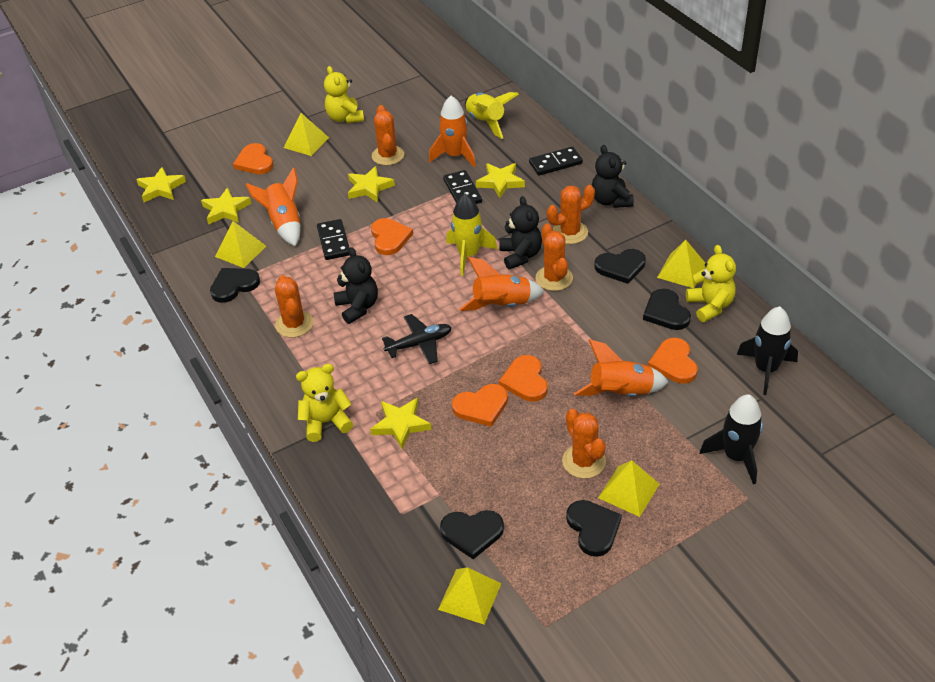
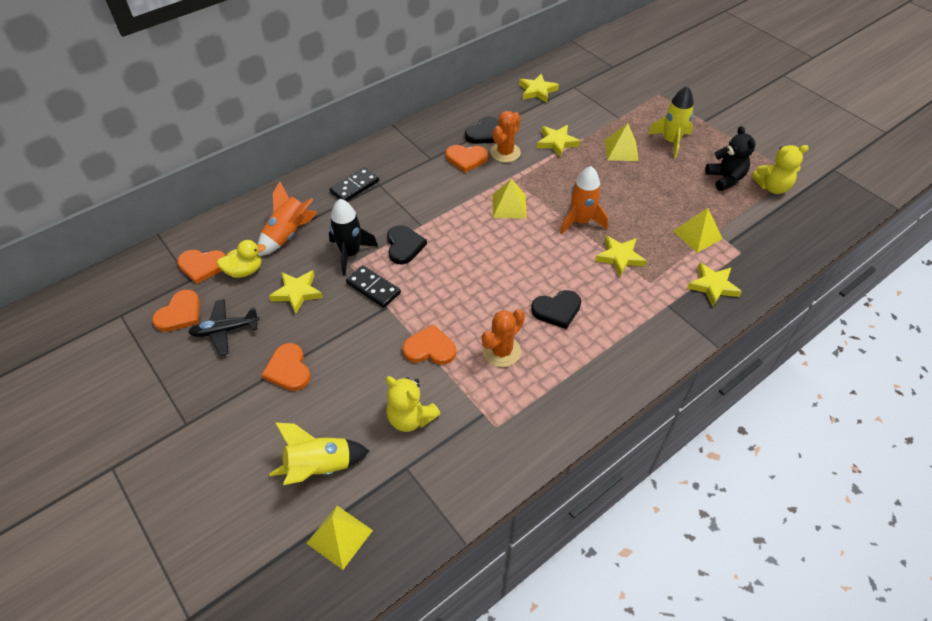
black domino: 3 -> 2
black heart: 5 -> 3
black rocket: 2 -> 1
black teddy bear: 3 -> 1
orange cactus: 5 -> 2
orange rocket: 4 -> 2
yellow duck: 0 -> 1
yellow pyramid: 5 -> 4
yellow teddy bear: 3 -> 2

